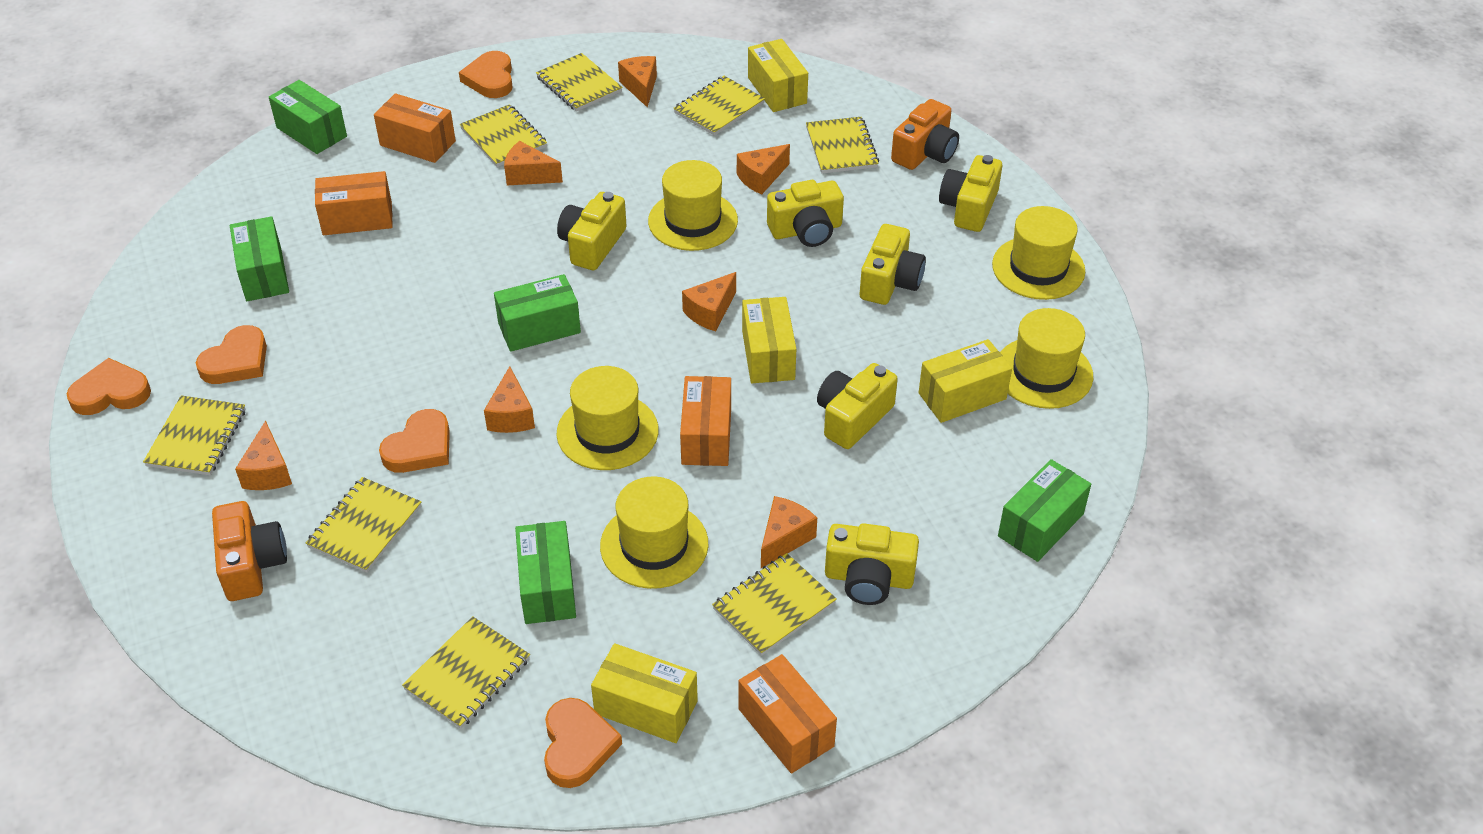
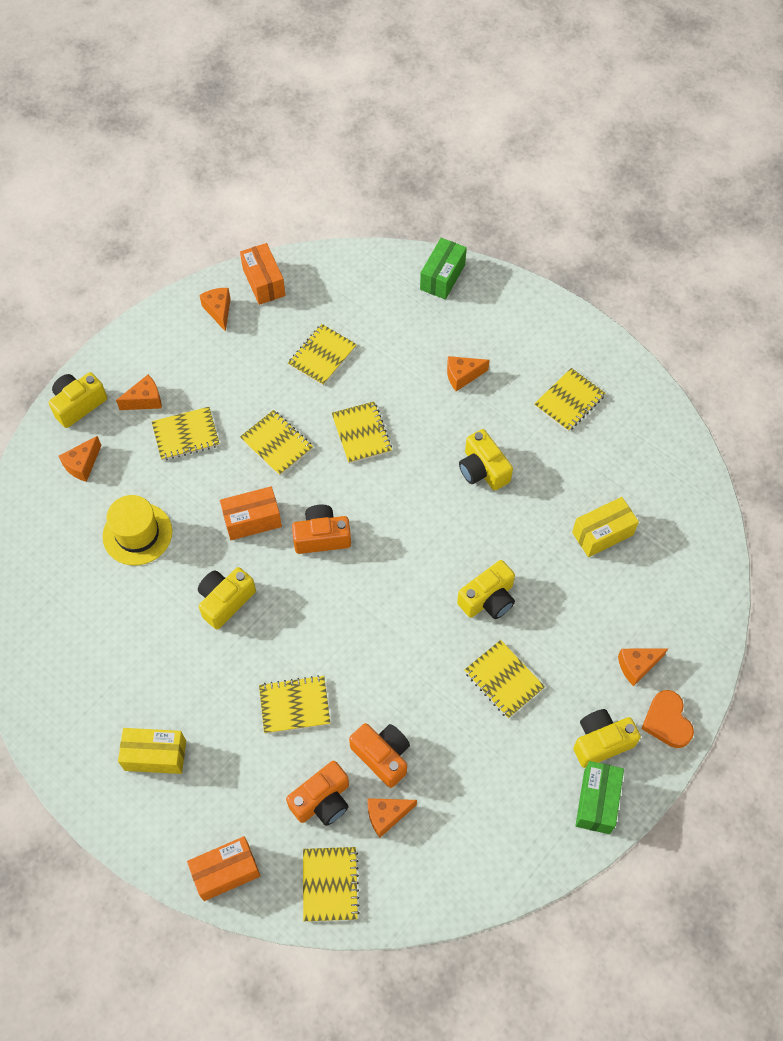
green box: 5 -> 2
orange box: 4 -> 3
orange camera: 2 -> 3
orange cheese: 7 -> 6
orange heart: 5 -> 1
yellow box: 4 -> 2
yellow camera: 6 -> 5
yellow hat: 5 -> 1

